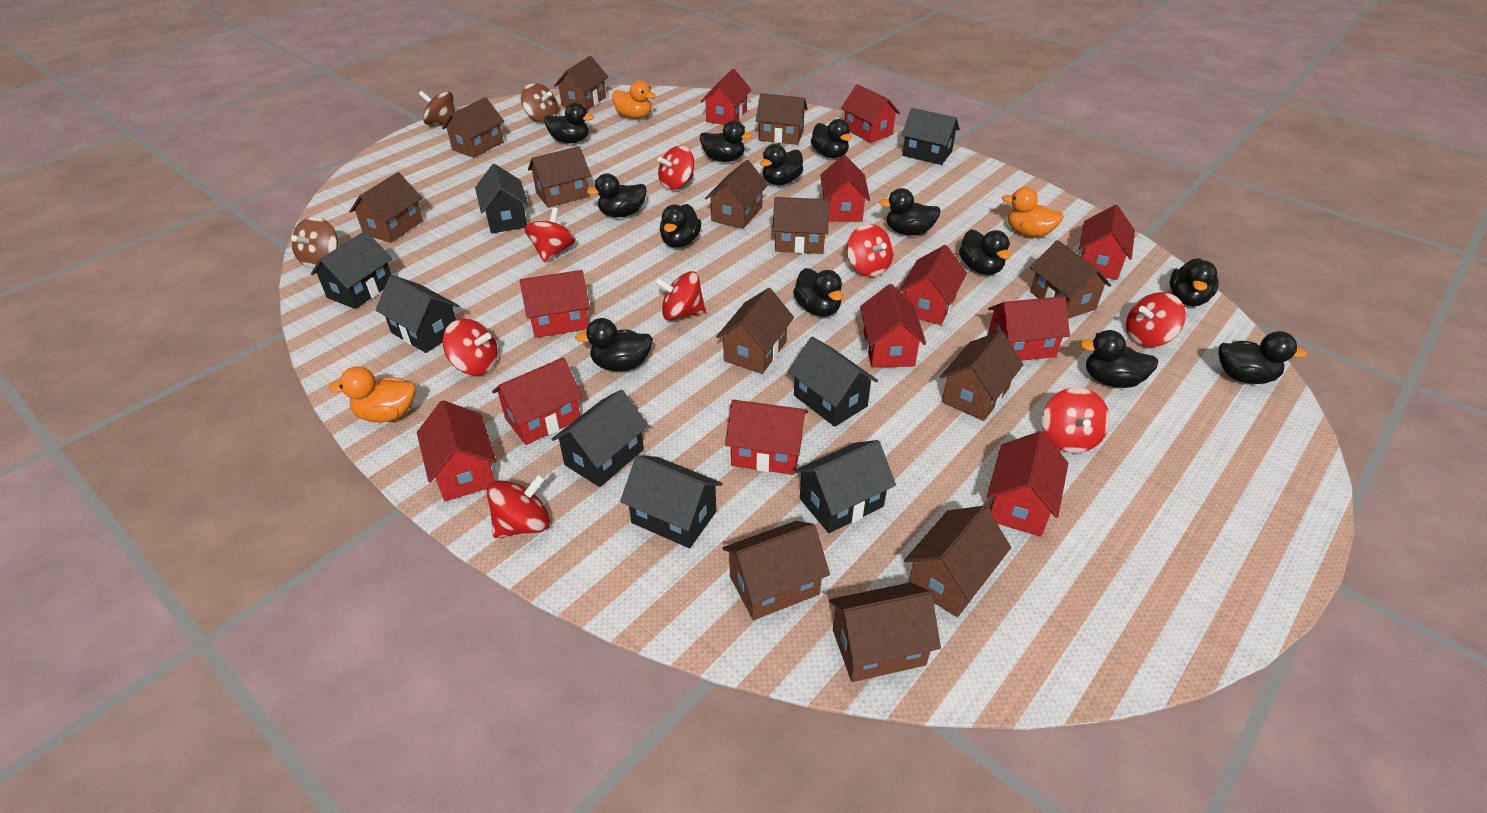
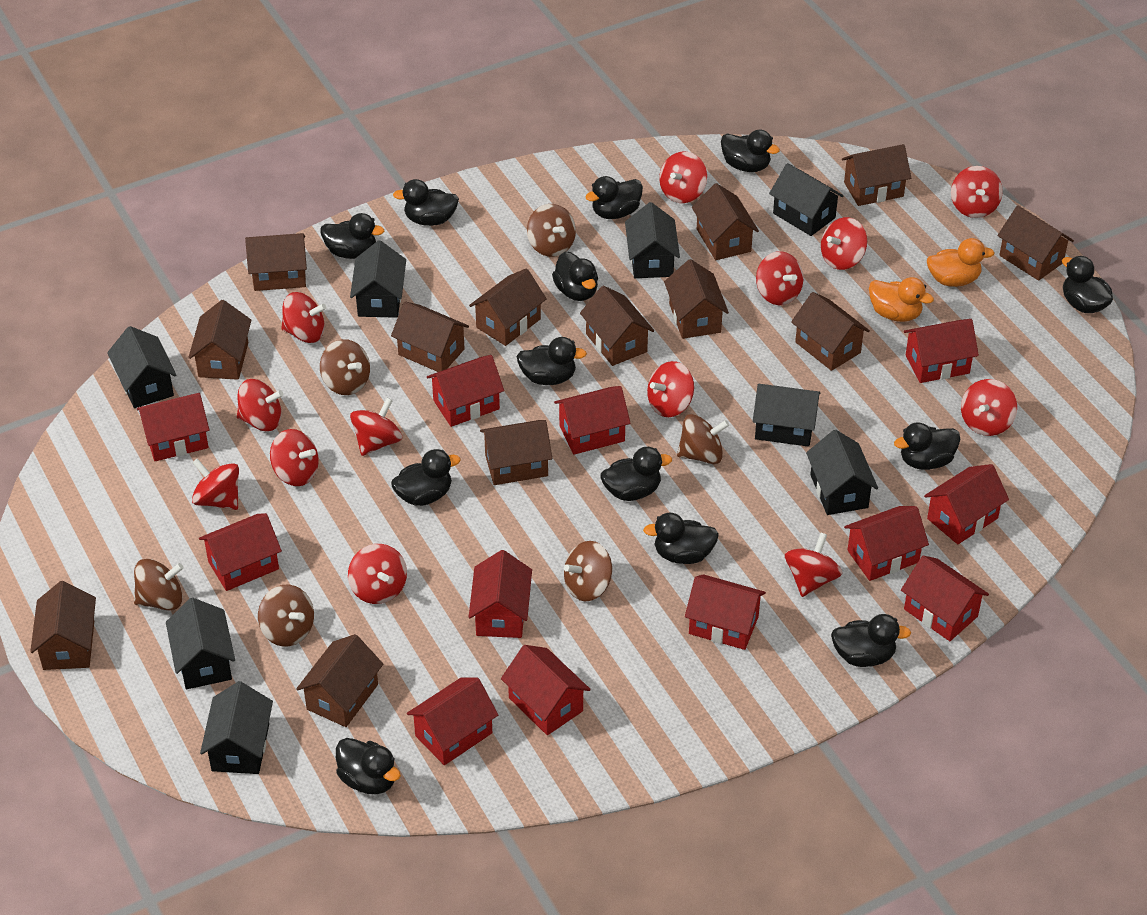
brown spinning top: 3 -> 6
orange duck: 3 -> 2
red spinning top: 8 -> 13

